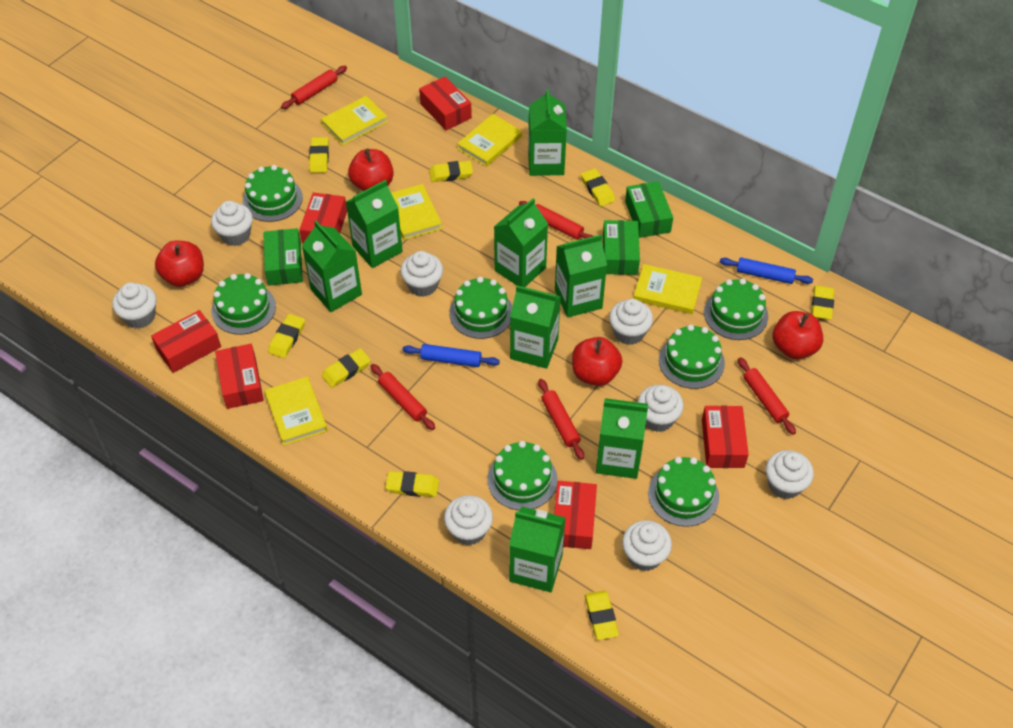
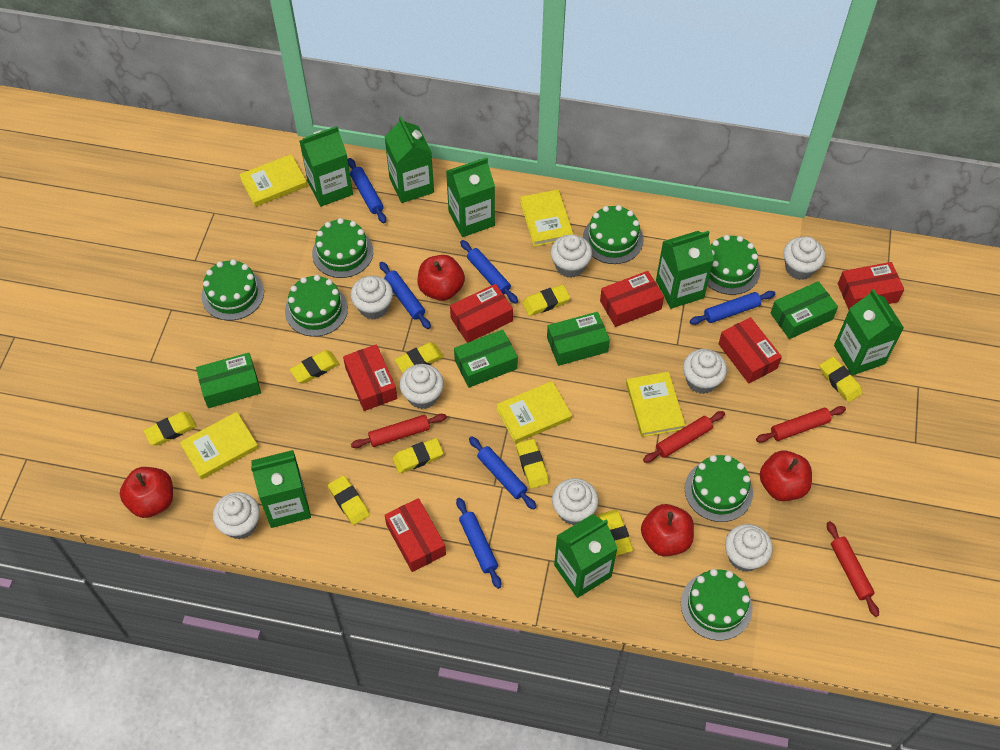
blue rolling pin: 2 -> 6
green box: 3 -> 4
green carton: 8 -> 7
red rolling pin: 5 -> 4
yellow eraser: 8 -> 9

